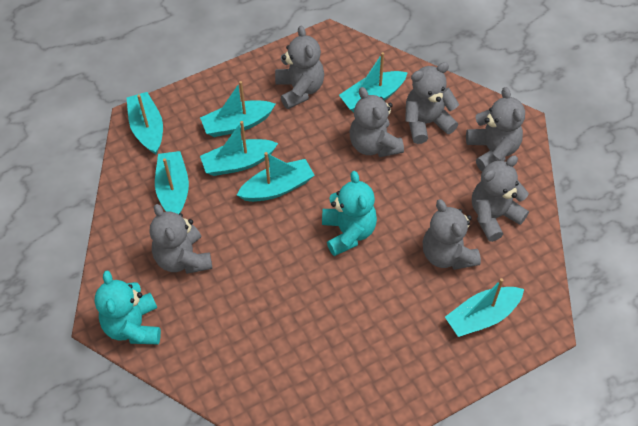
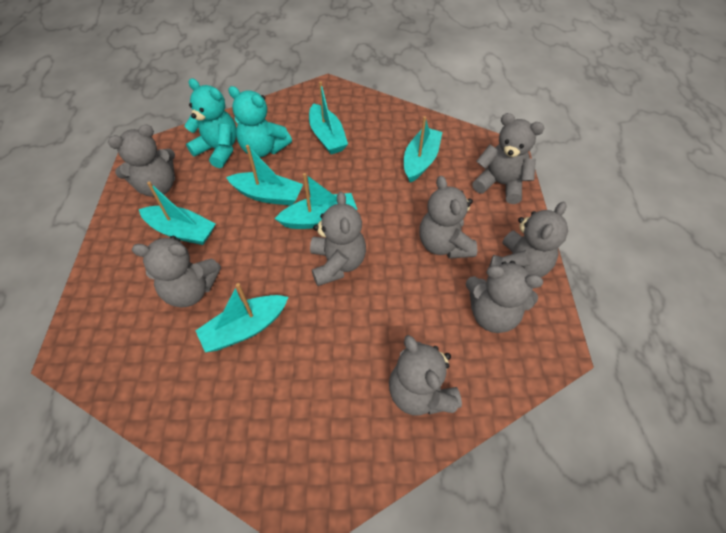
grey teddy bear: 7 -> 8
turquoise boat: 7 -> 6

